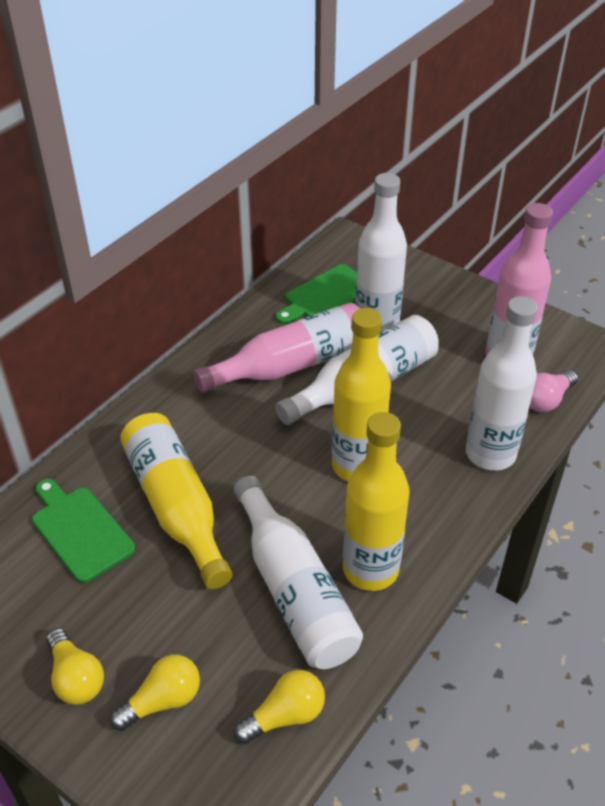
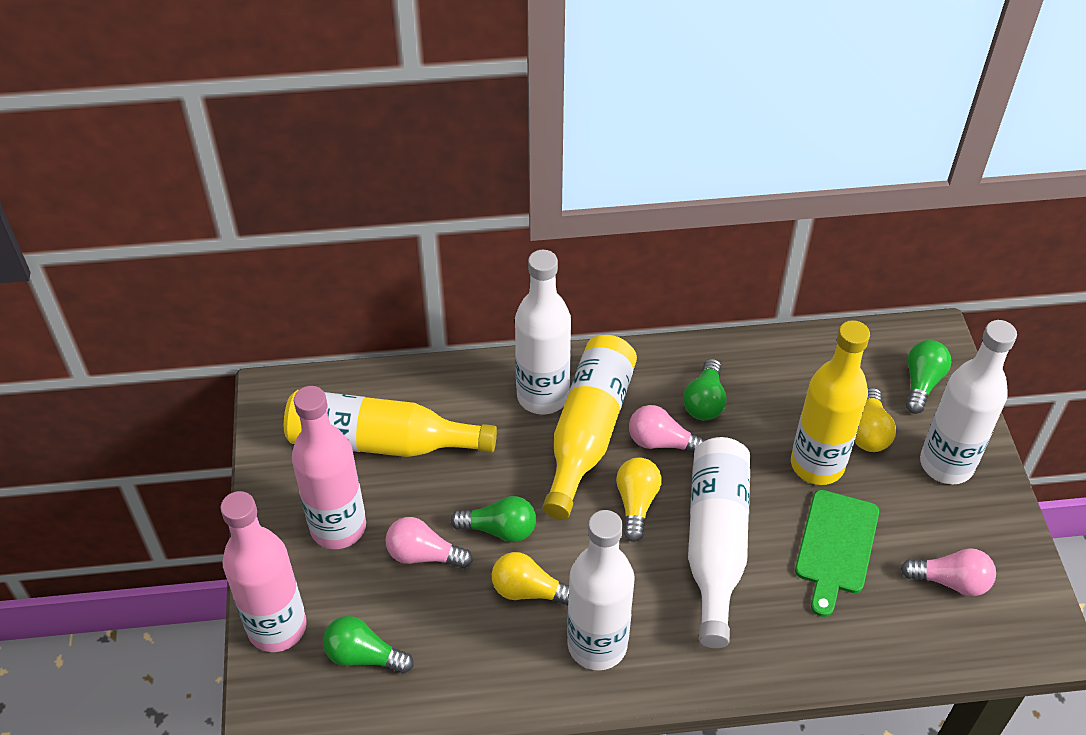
green cutting board: 2 -> 1
green light bulb: 0 -> 4
pink light bulb: 1 -> 3

